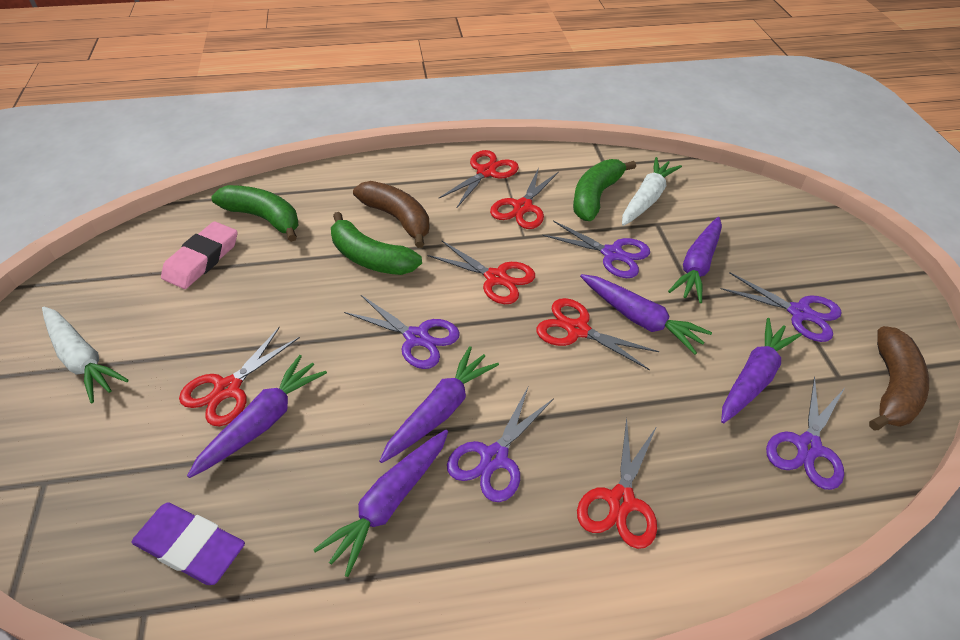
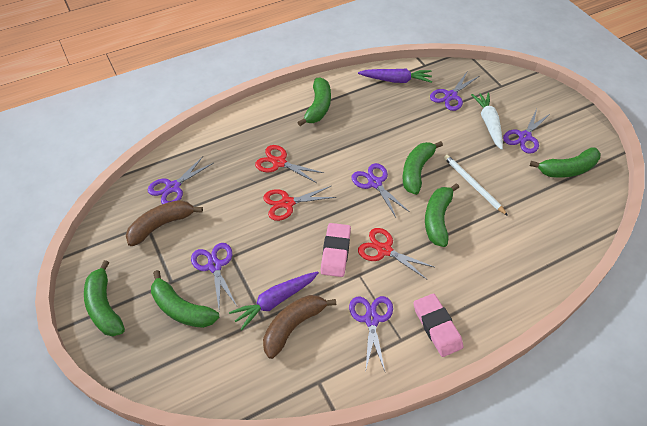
green banana: 3 -> 6
pink eraser: 1 -> 2
purple carrot: 6 -> 2
purple eraser: 1 -> 0
purple scissors: 5 -> 6
red scissors: 6 -> 3
white carrot: 2 -> 1
white pencil: 0 -> 1

